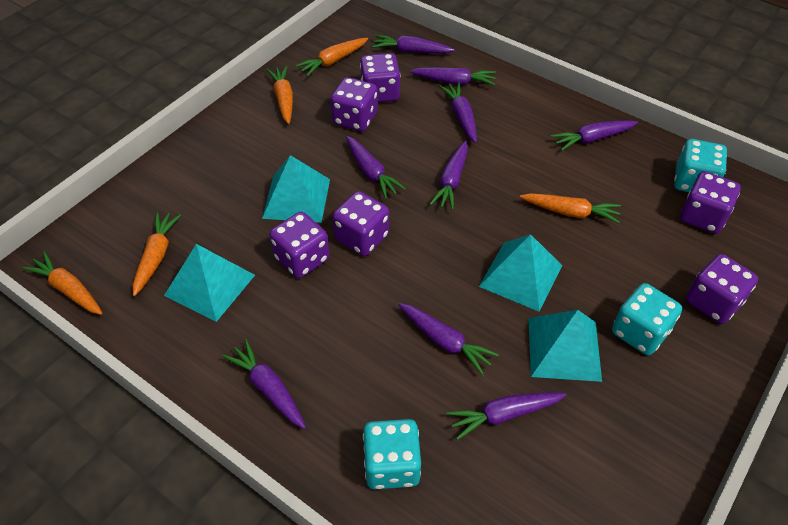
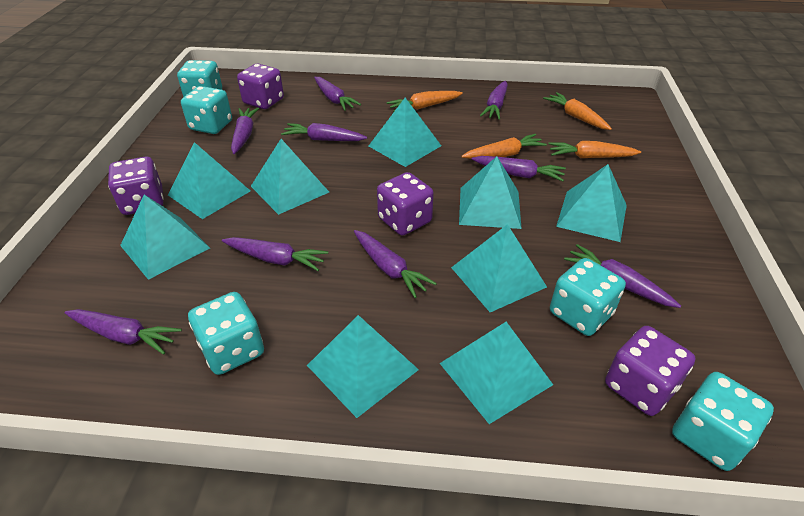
orange carrot: 5 -> 4
purple dice: 6 -> 4
turquoise dice: 3 -> 5
turquoise pyramid: 4 -> 9

